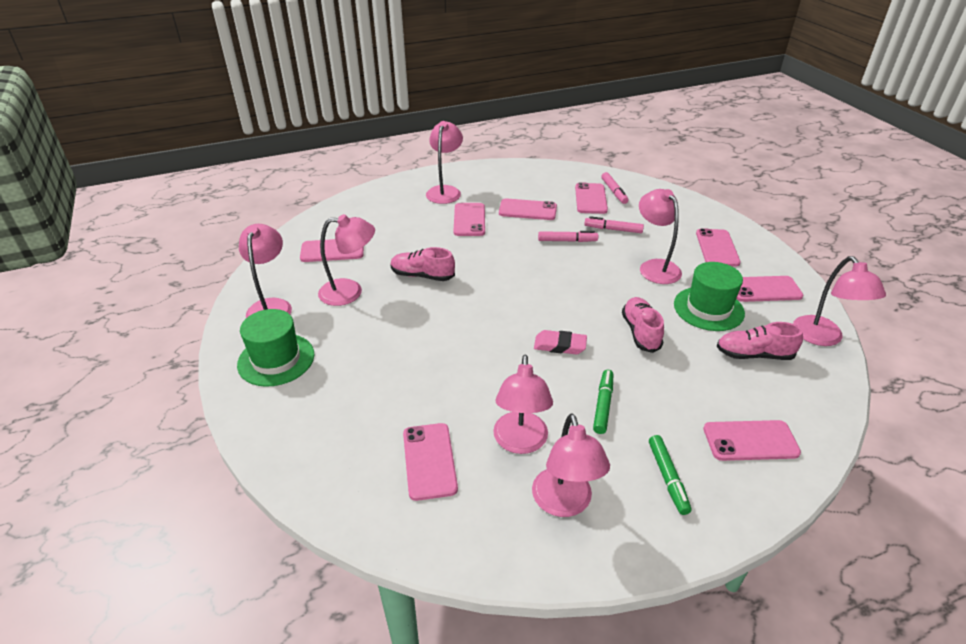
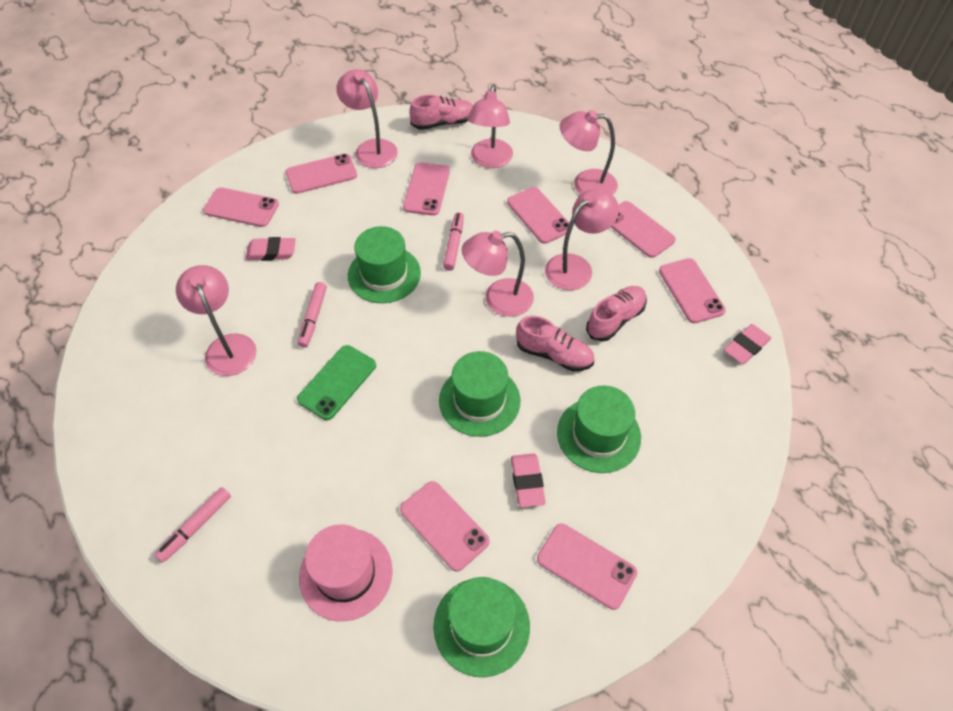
green hat: 2 -> 4
green marker: 2 -> 0
green phone: 0 -> 1
pink eraser: 1 -> 3
pink hat: 0 -> 1
pink lamp: 7 -> 6

